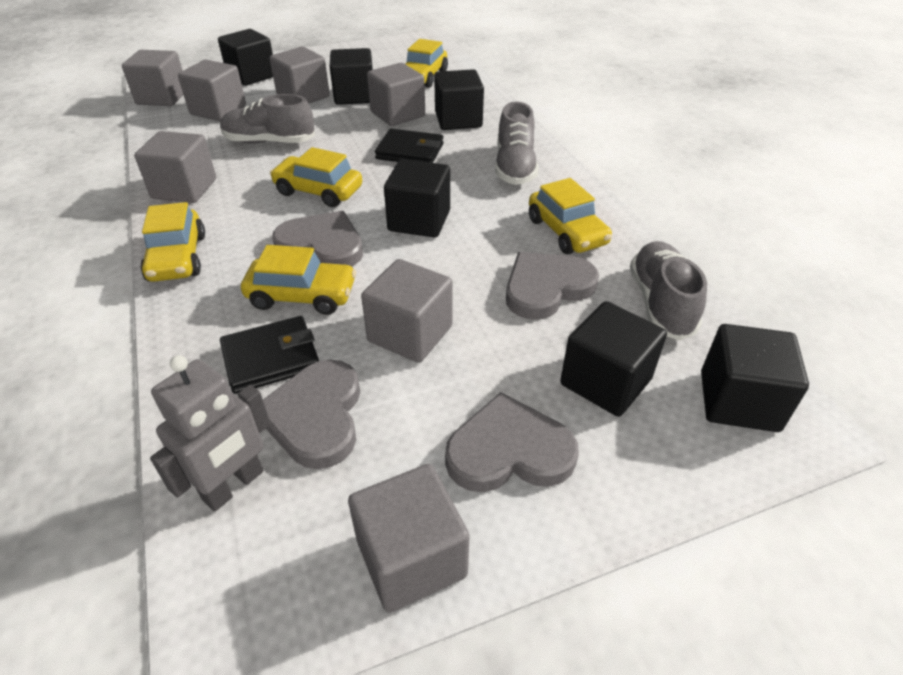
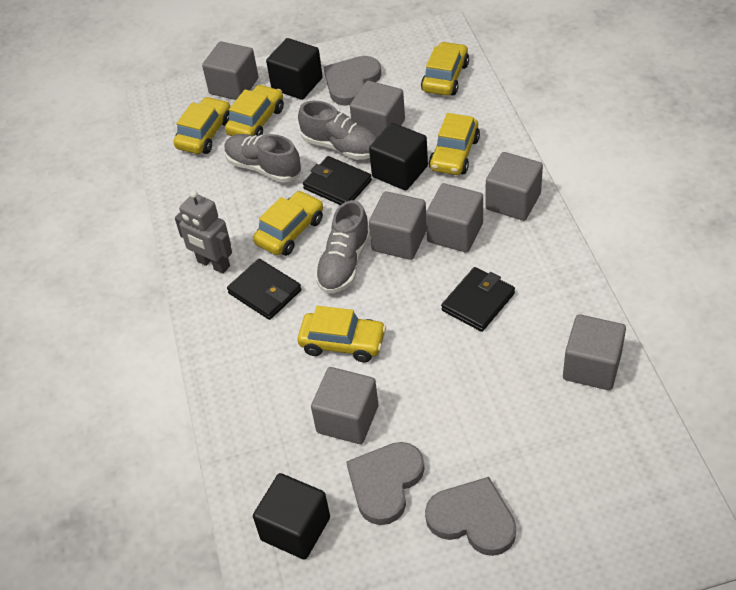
black cube: 6 -> 3
black wallet: 2 -> 3
grey heart: 4 -> 3
yellow car: 5 -> 6

